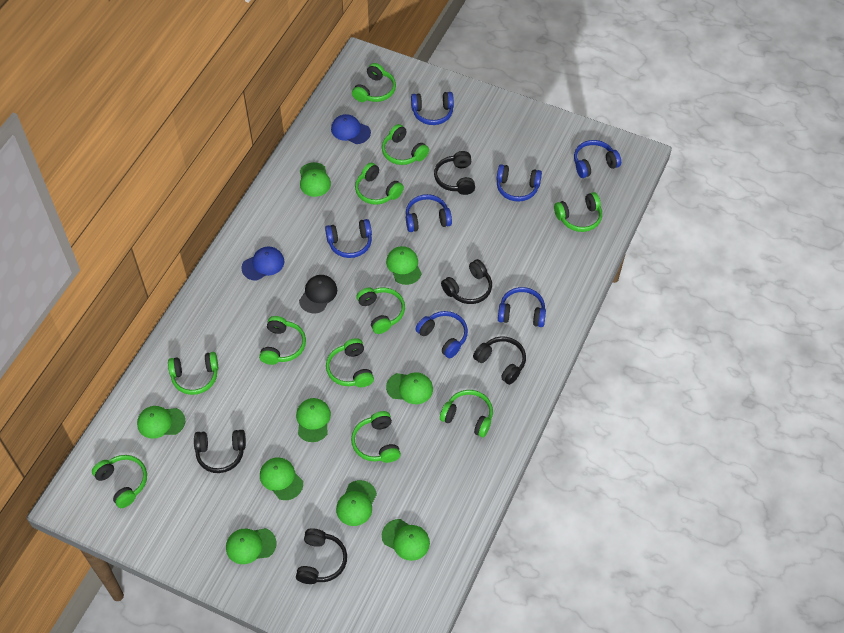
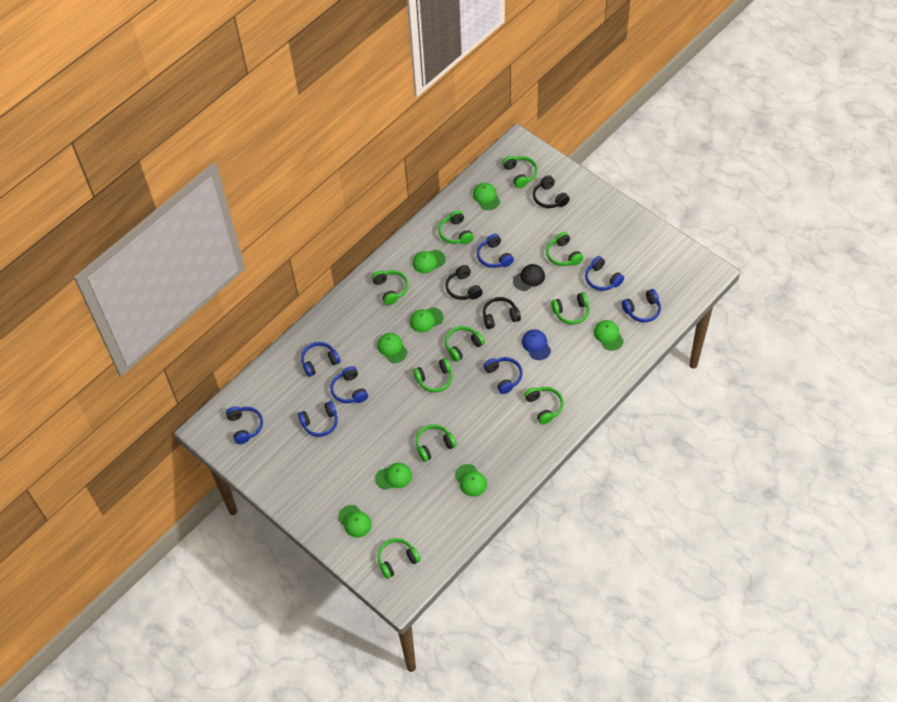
black headphones: 5 -> 3
blue cap: 2 -> 1
blue headphones: 7 -> 8
green cap: 9 -> 8
green headphones: 11 -> 10

